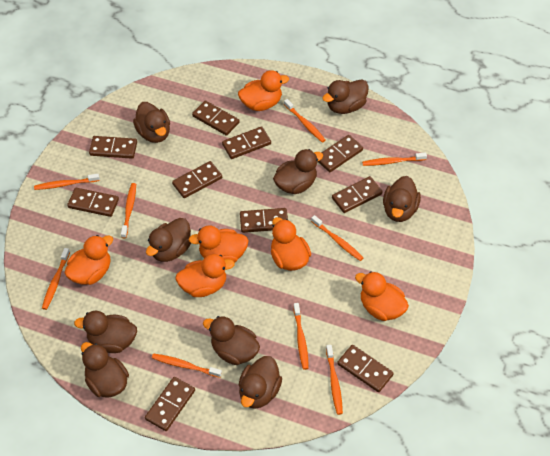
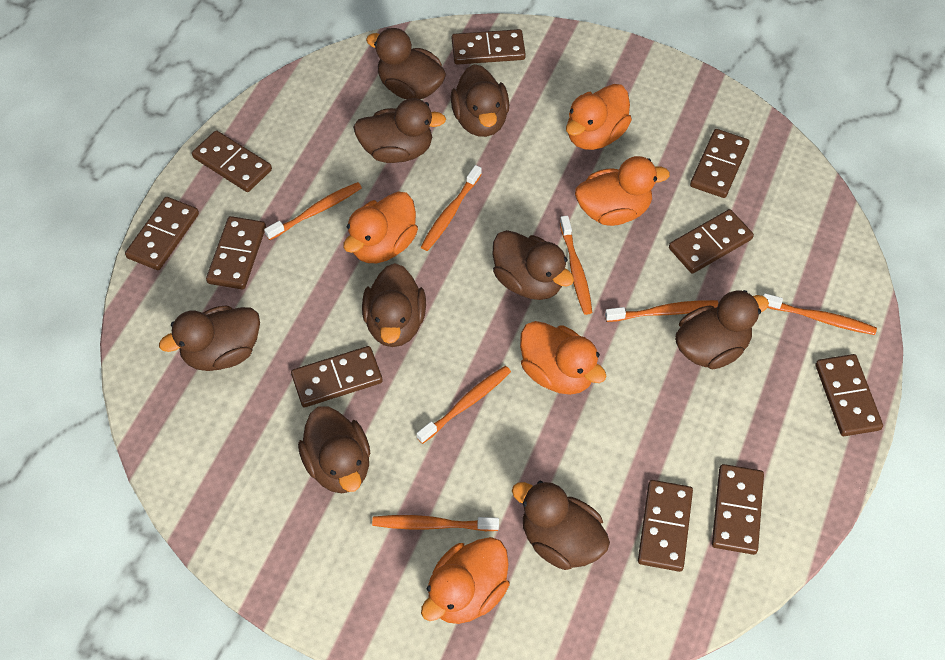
orange duck: 6 -> 5
orange toothbrush: 9 -> 7

